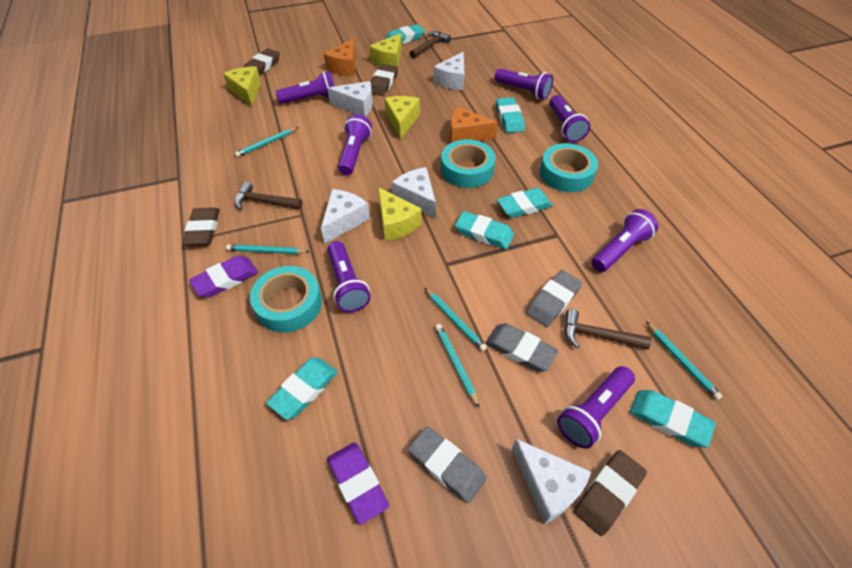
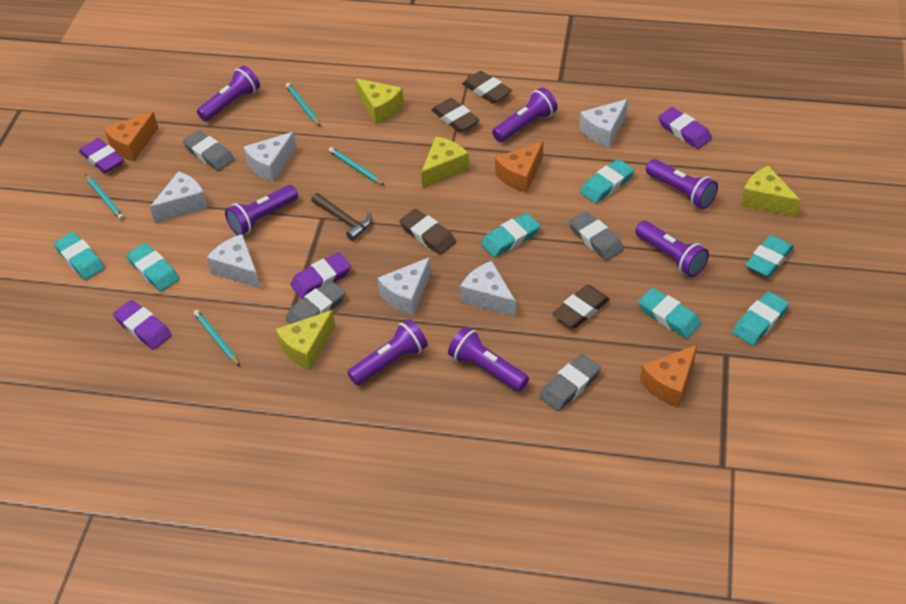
brown hammer: 3 -> 1
grey eraser: 3 -> 4
orange cheese: 2 -> 3
purple eraser: 2 -> 4
turquoise eraser: 6 -> 7
turquoise pencil: 5 -> 4
turquoise tape: 3 -> 0
white cheese: 5 -> 6

